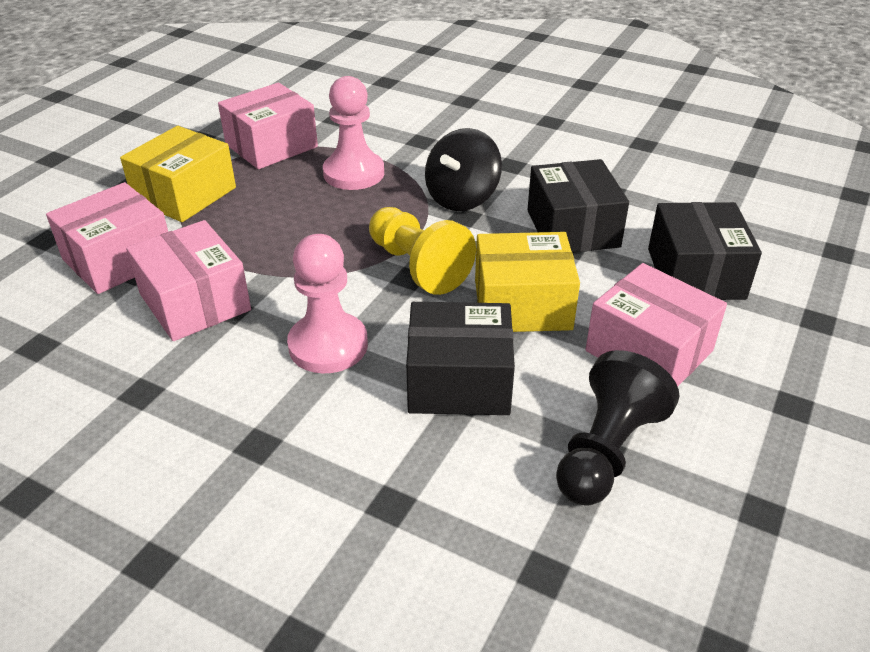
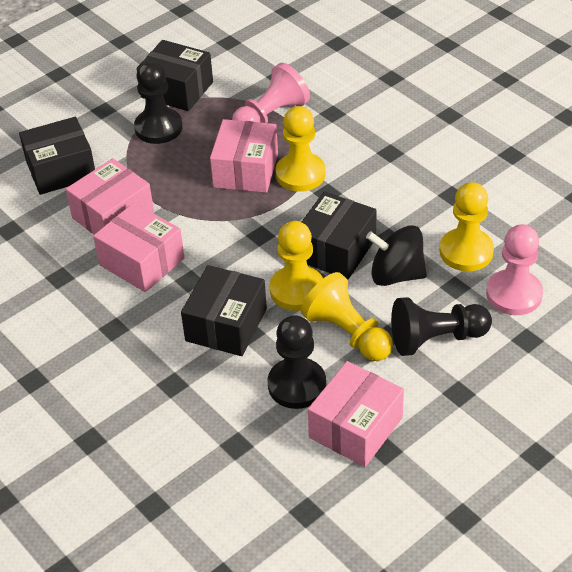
black box: 3 -> 4
black pawn: 1 -> 3
yellow box: 2 -> 0
yellow pawn: 1 -> 4

